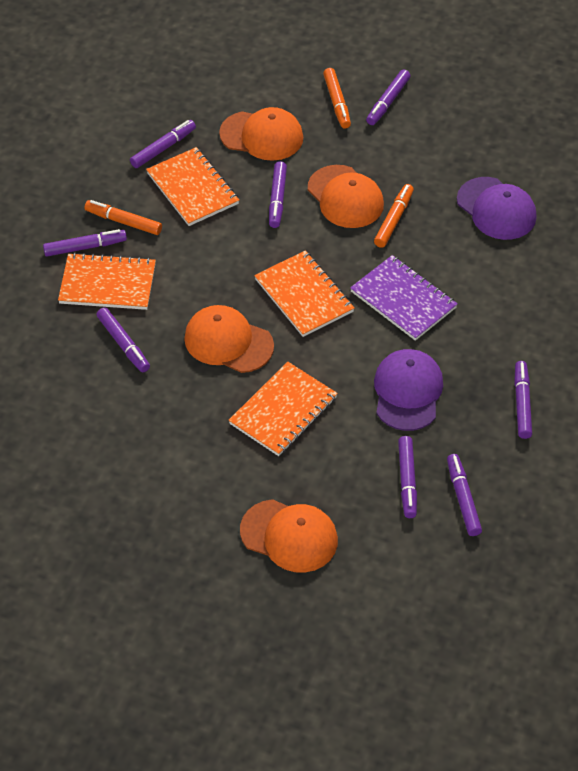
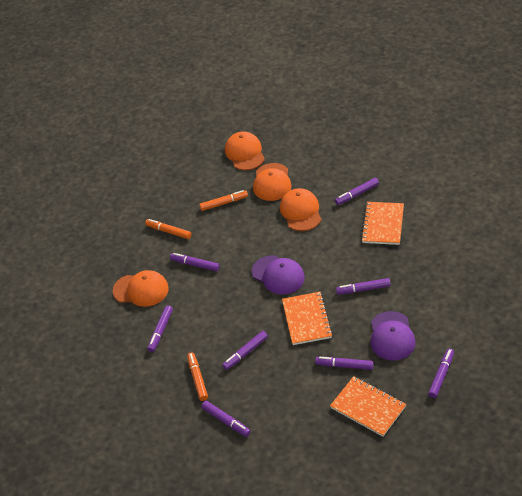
orange notebook: 4 -> 3
purple notebook: 1 -> 0

